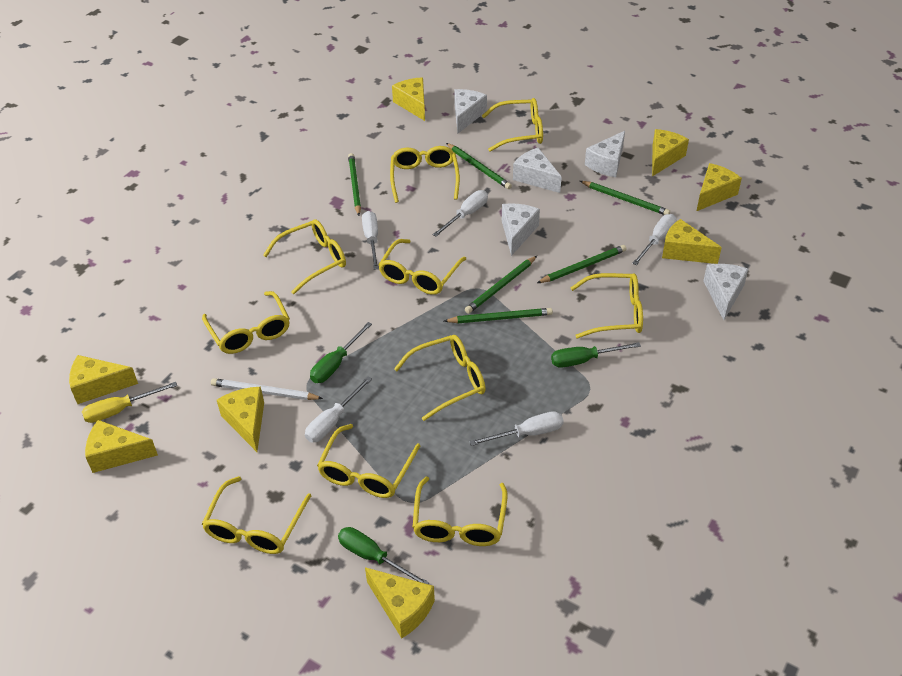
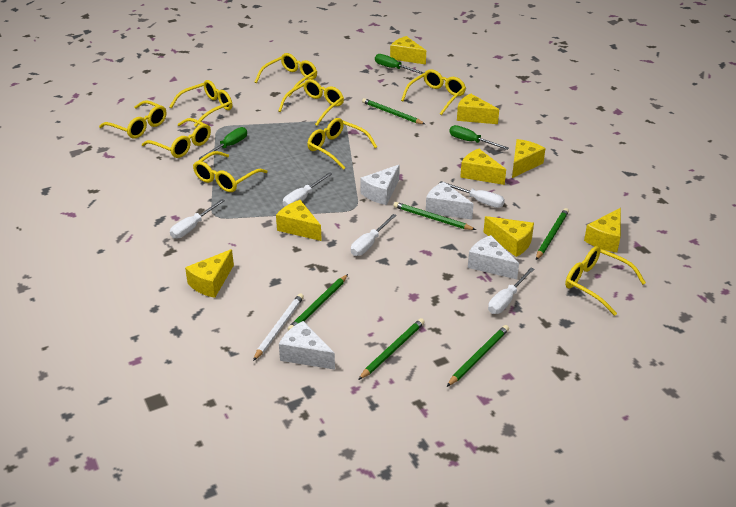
white cheese: 5 -> 4
yellow glasses: 10 -> 9
yellow screwdriver: 1 -> 0

